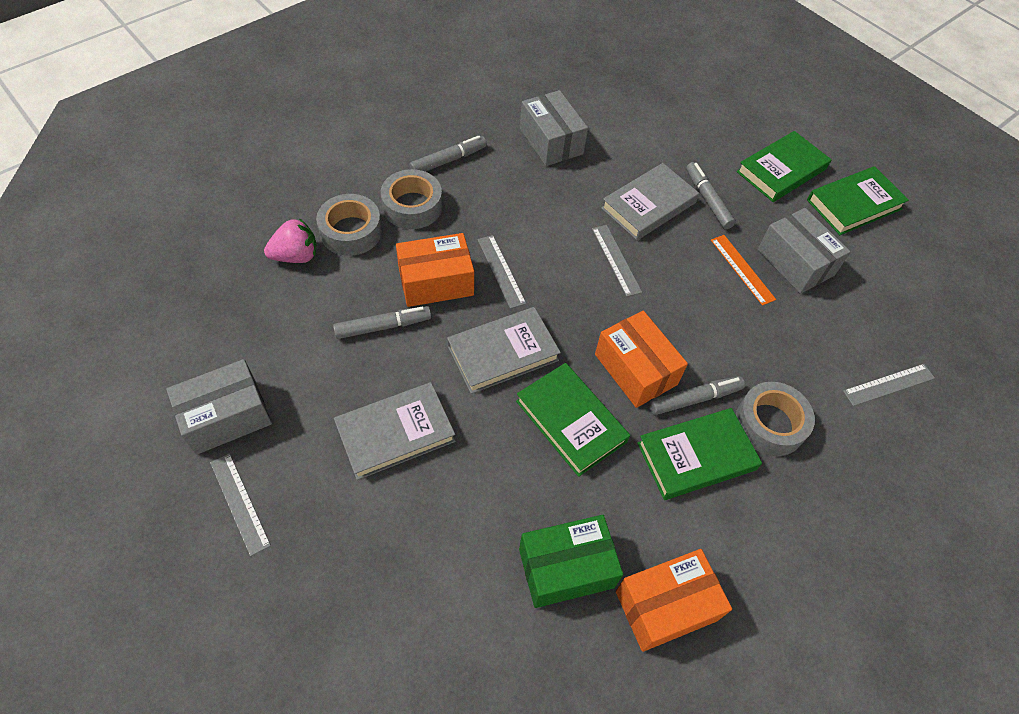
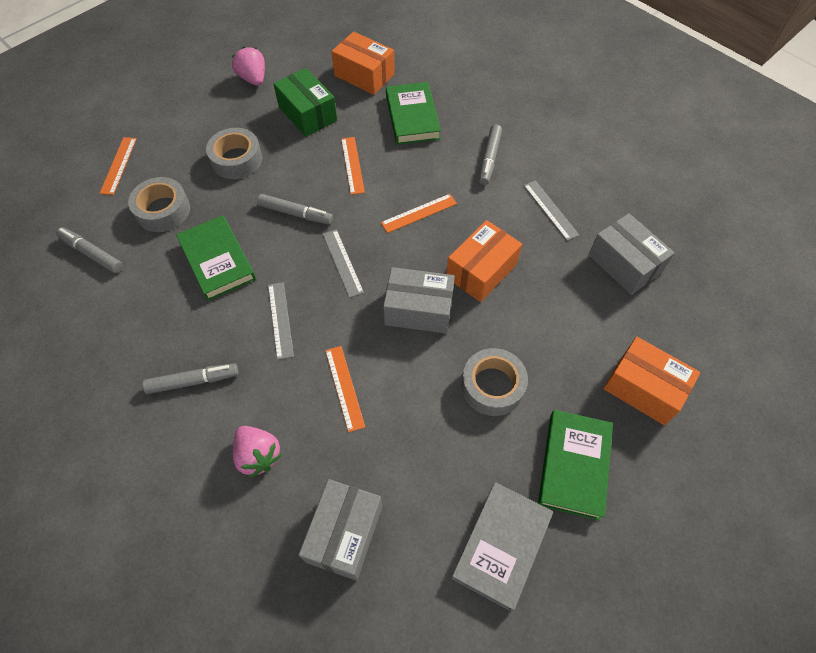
green book: 4 -> 3
grey book: 3 -> 1
grey ruler: 4 -> 3
orange ruler: 1 -> 4
pink strawberry: 1 -> 2

